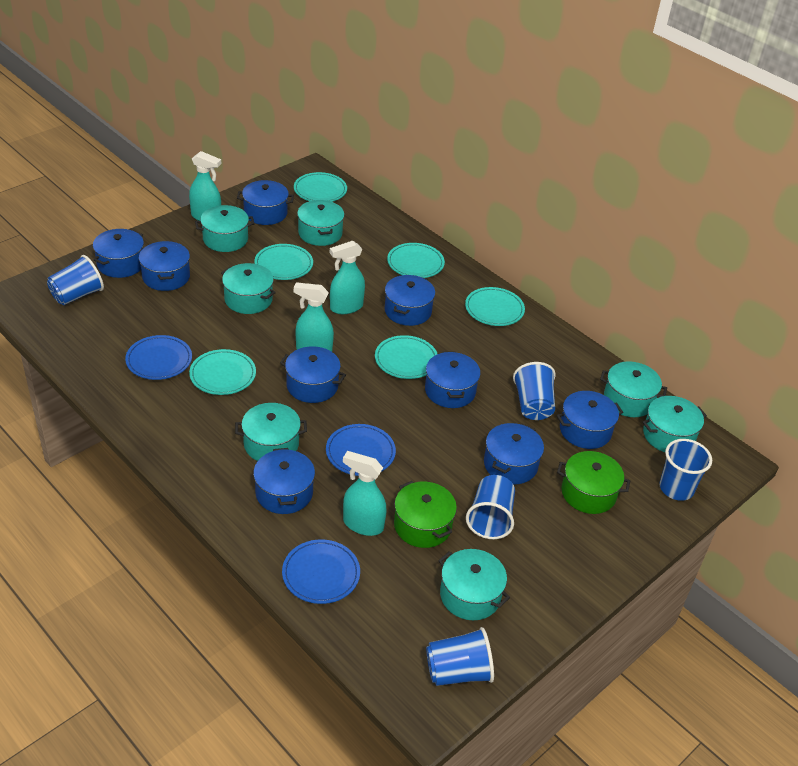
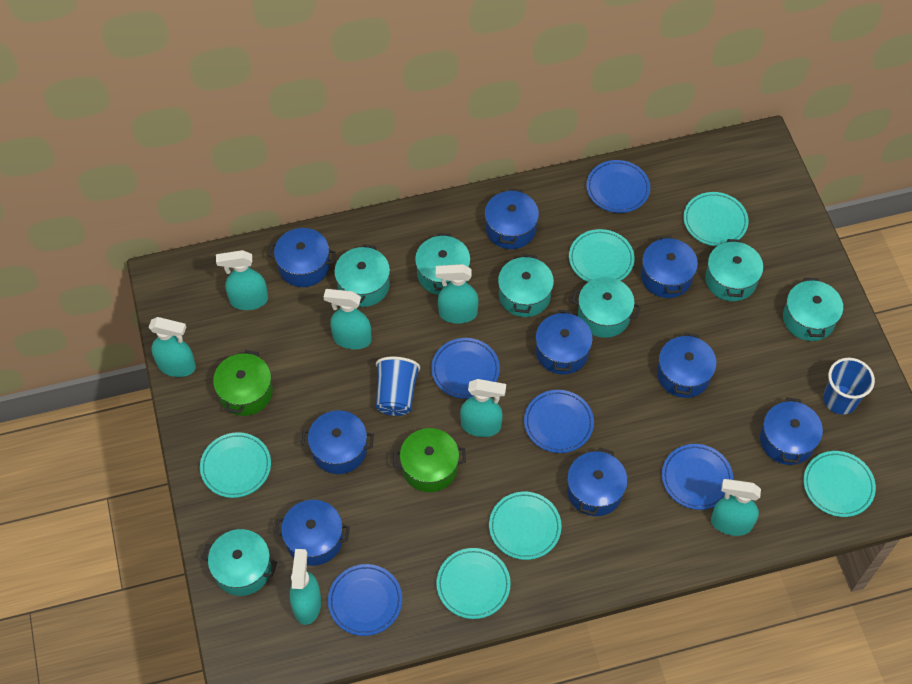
blue cup: 5 -> 2
blue plate: 3 -> 5
turquoise spray bottle: 4 -> 7

